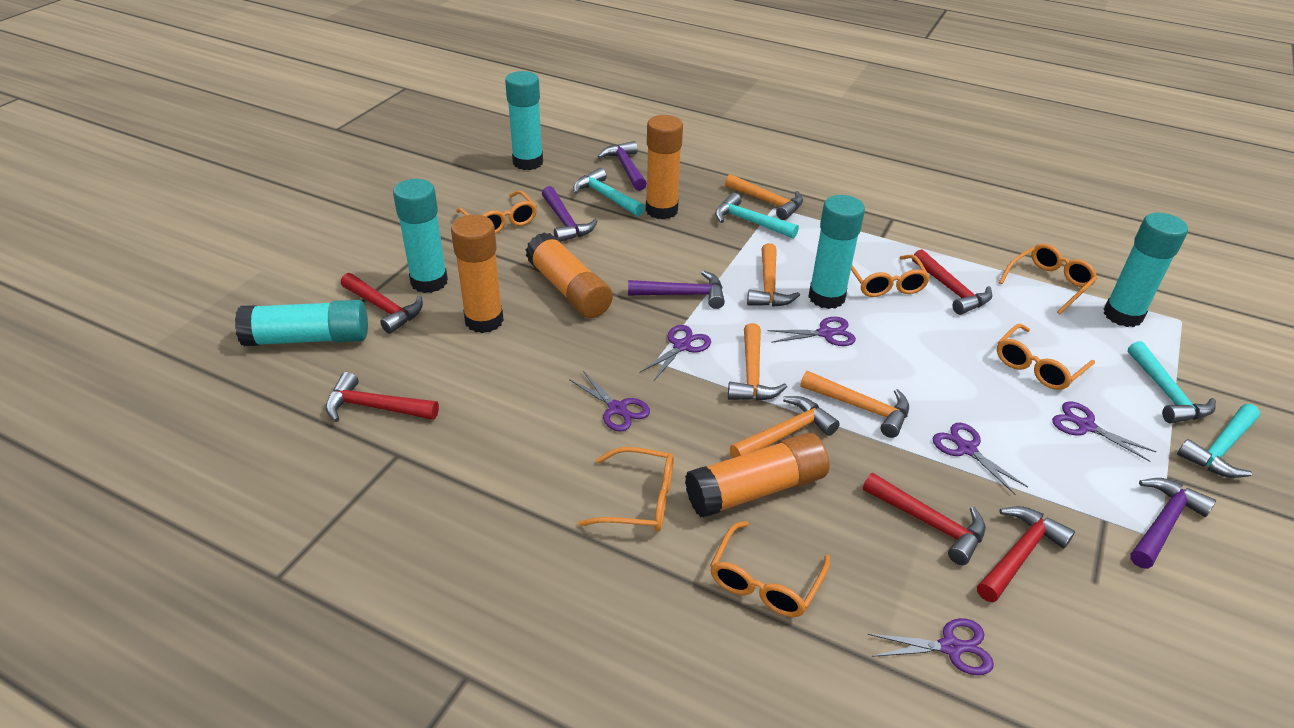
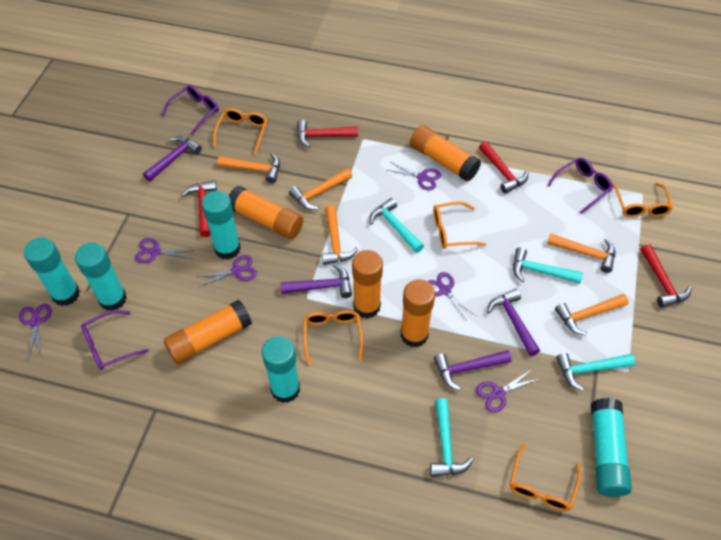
orange glasses: 6 -> 5
orange glue stick: 4 -> 5
purple glasses: 0 -> 3
red hammer: 5 -> 4

